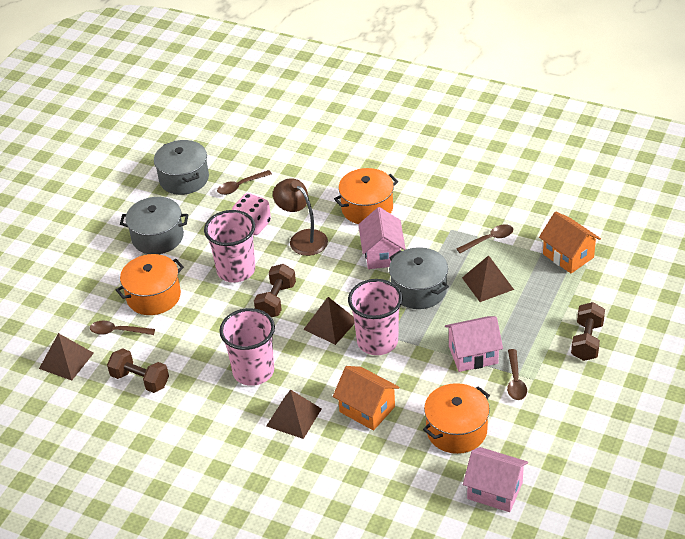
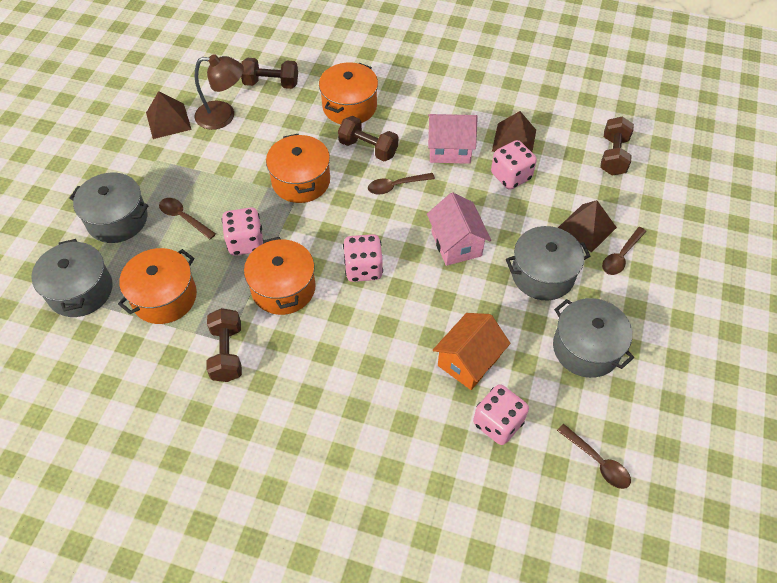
brown dumbbell: 3 -> 4
brown pyramid: 4 -> 3
grey pot: 3 -> 4
orange house: 2 -> 1
orange pot: 3 -> 4
pink cup: 3 -> 0
pink dice: 1 -> 4
pink house: 3 -> 2

